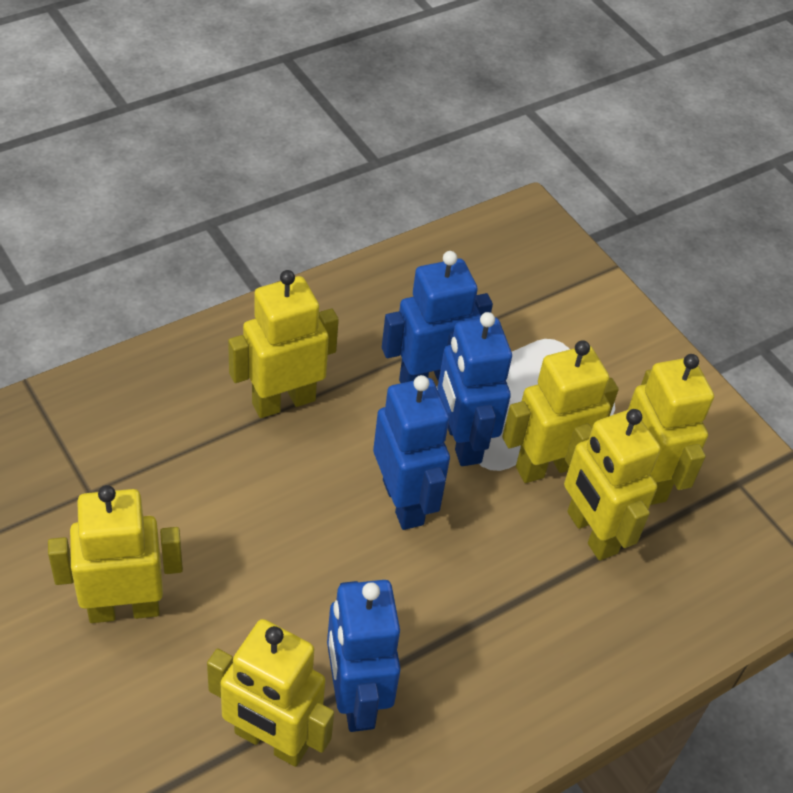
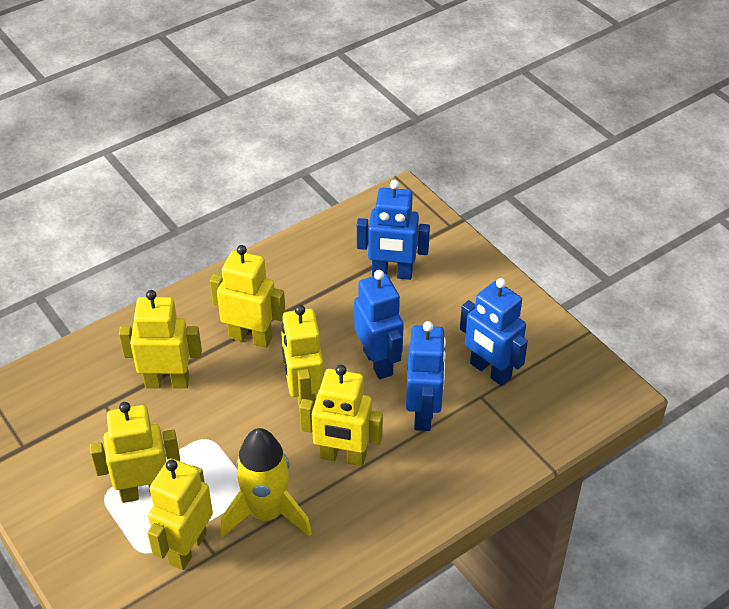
yellow rocket: 0 -> 1

